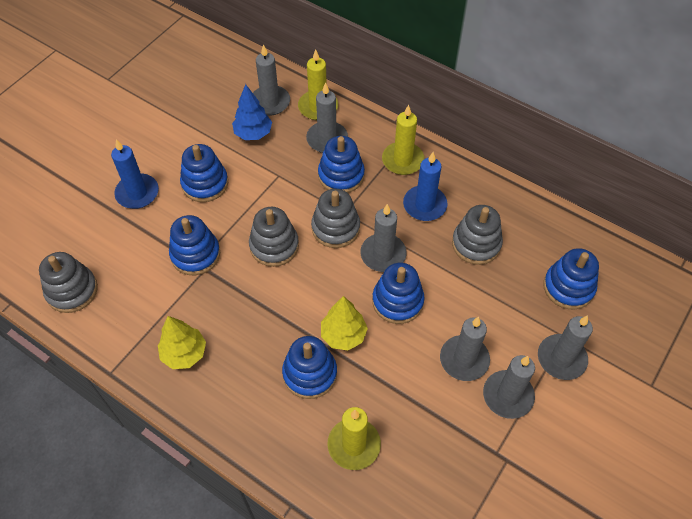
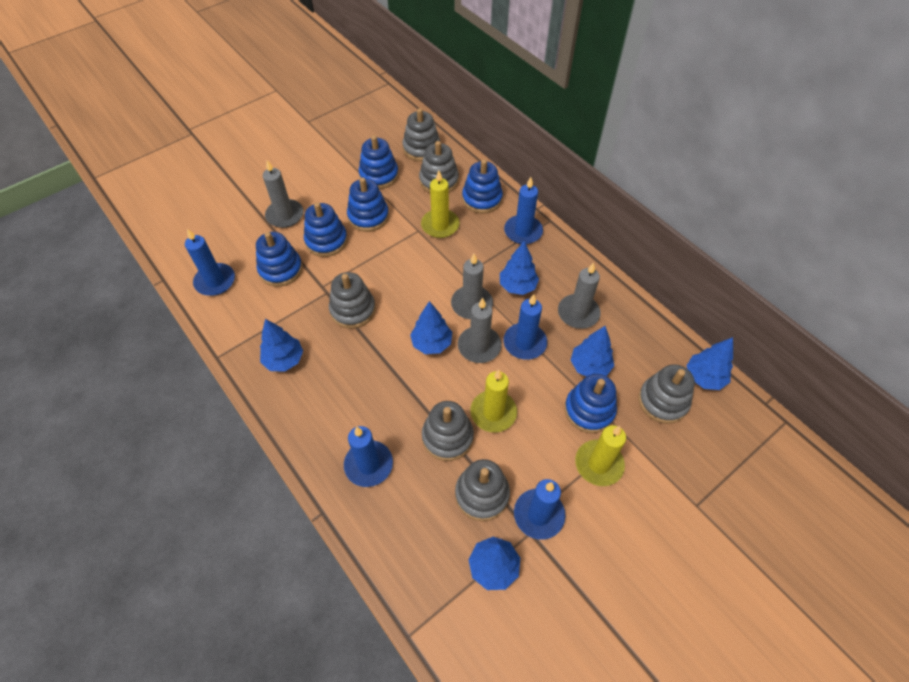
blue candle: 2 -> 5
blue tree: 1 -> 6
grey candle: 6 -> 4
grey stacking toy: 4 -> 6
yellow tree: 2 -> 0

